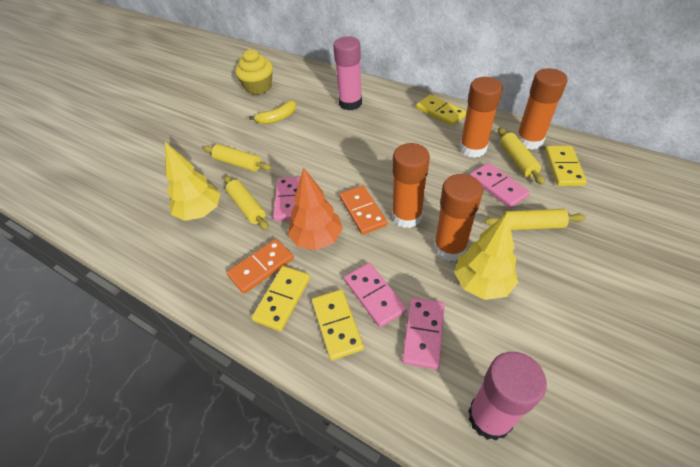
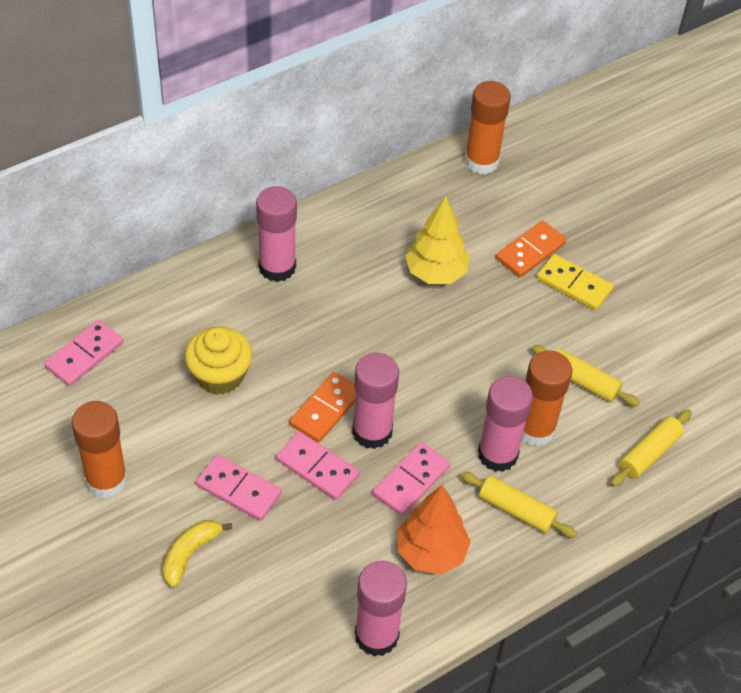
orange glue stick: 4 -> 3
pink glue stick: 2 -> 4
yellow domino: 4 -> 1
yellow rolling pin: 4 -> 3
yellow tree: 2 -> 1

